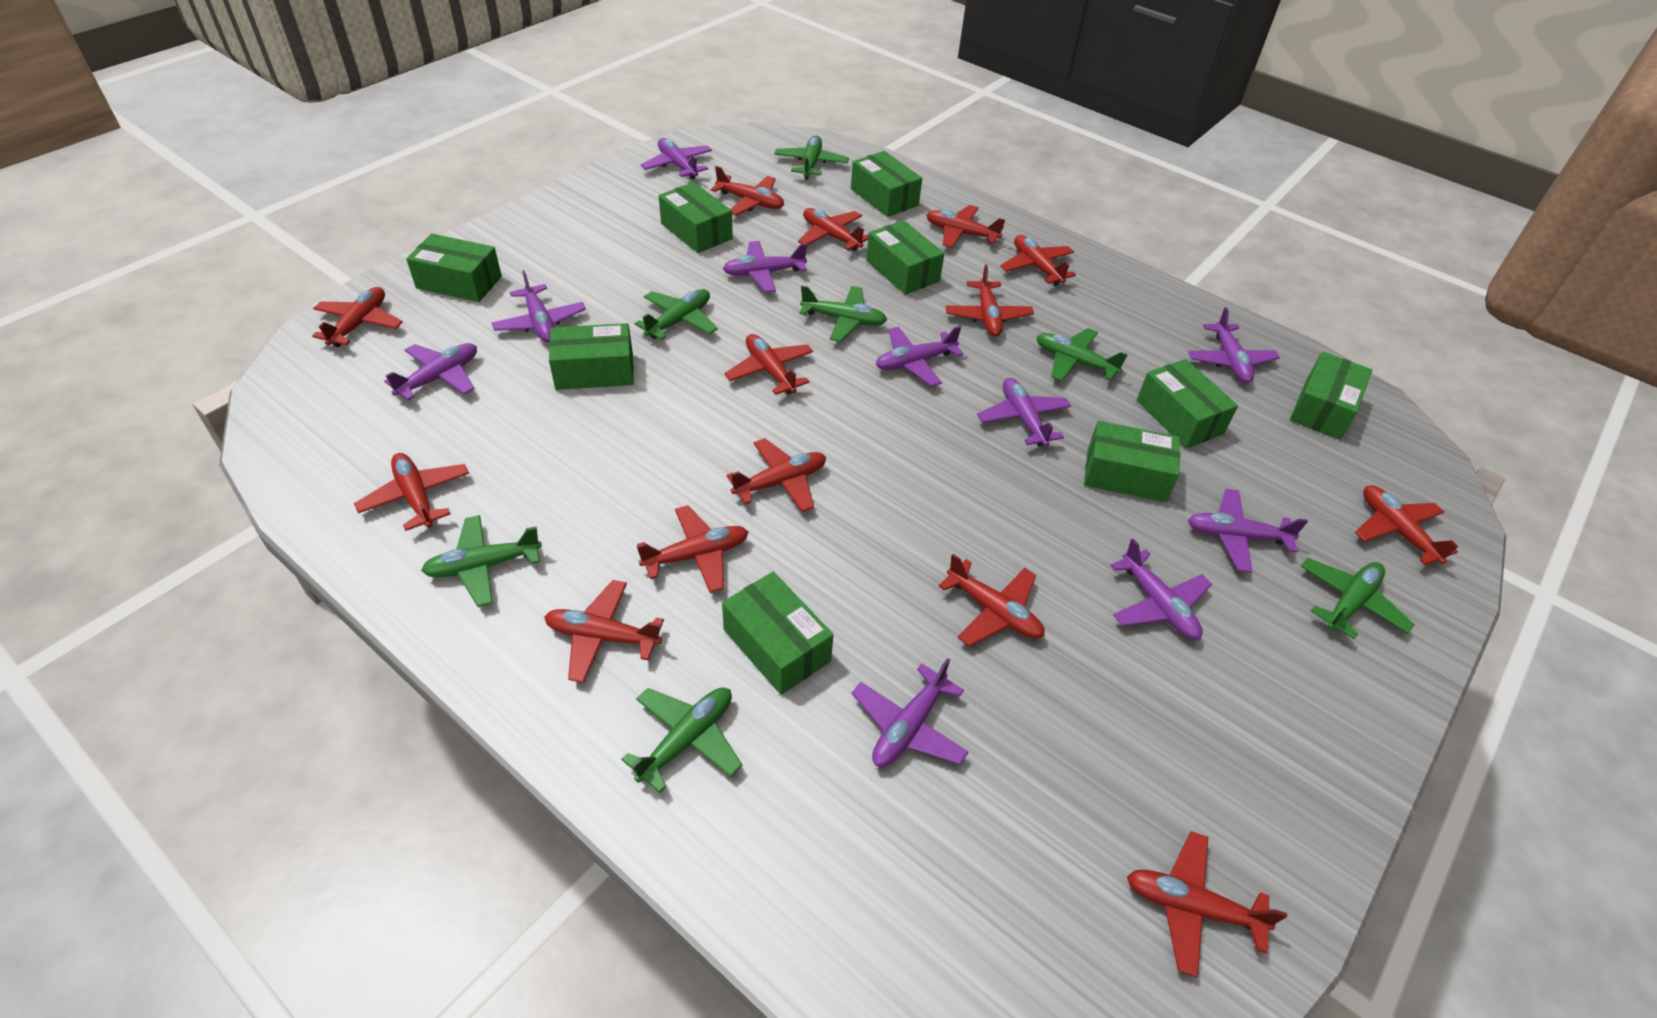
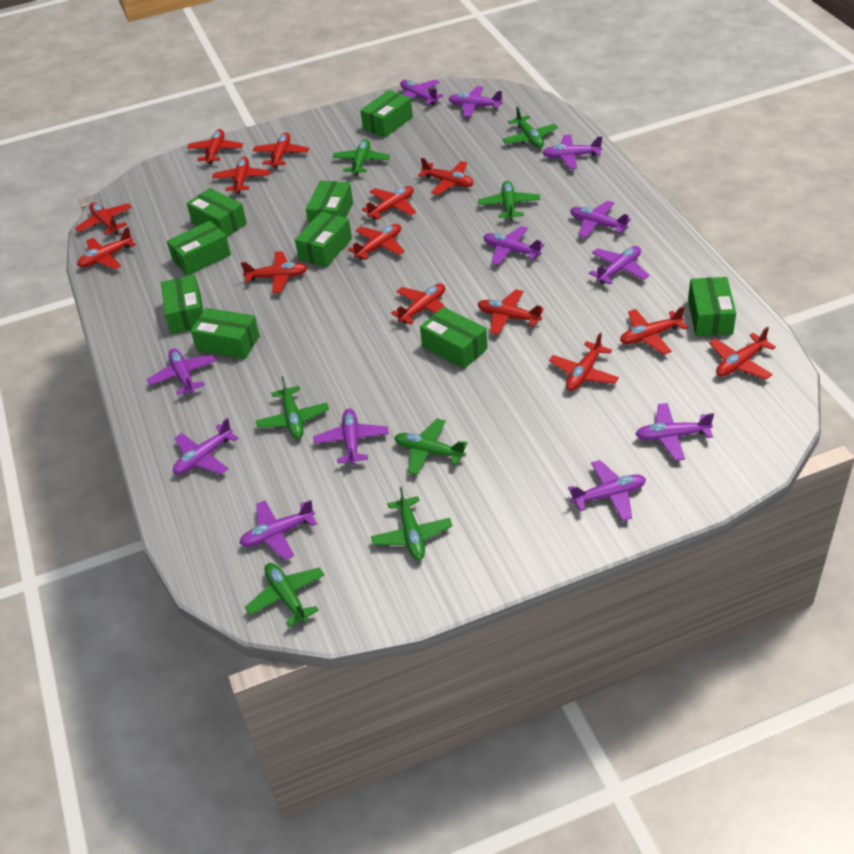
purple plane: 10 -> 12

